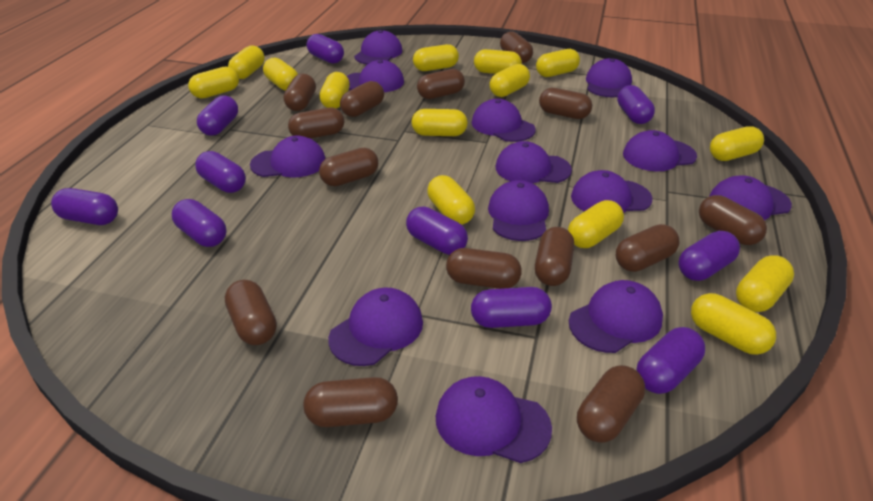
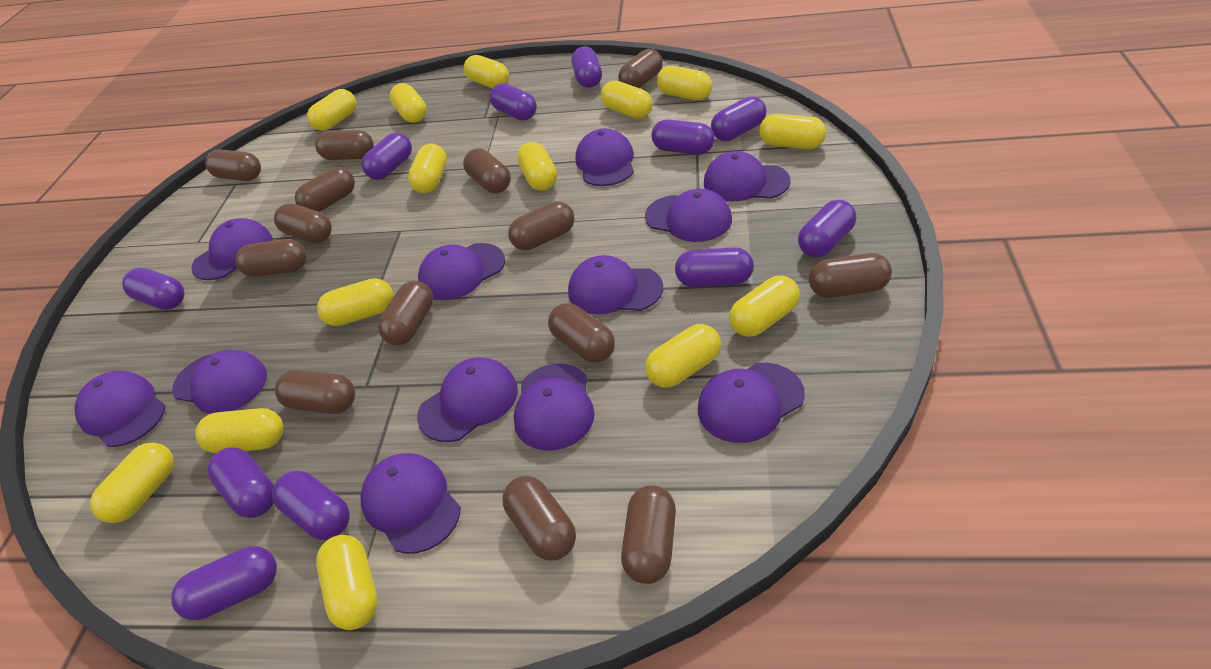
purple cap: 13 -> 12
purple capsule: 10 -> 11

